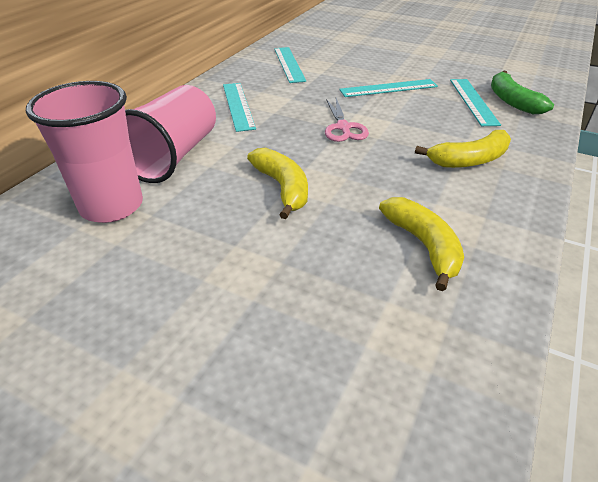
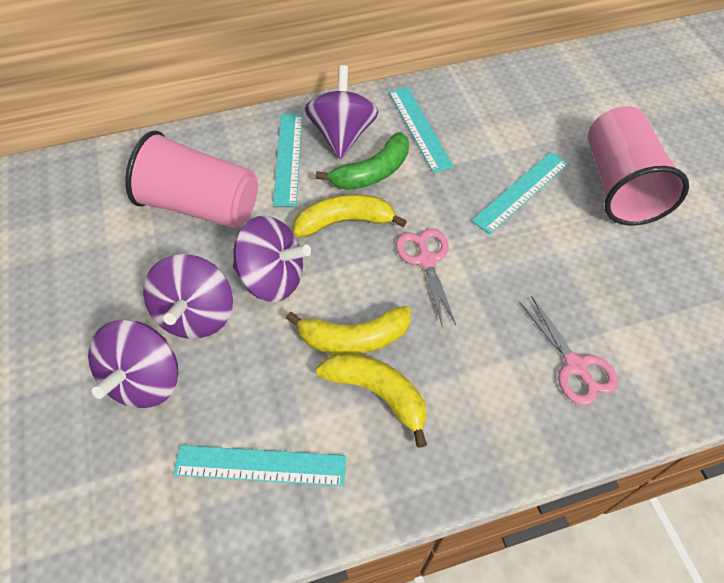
pink scissors: 1 -> 2
purple spinning top: 0 -> 4

